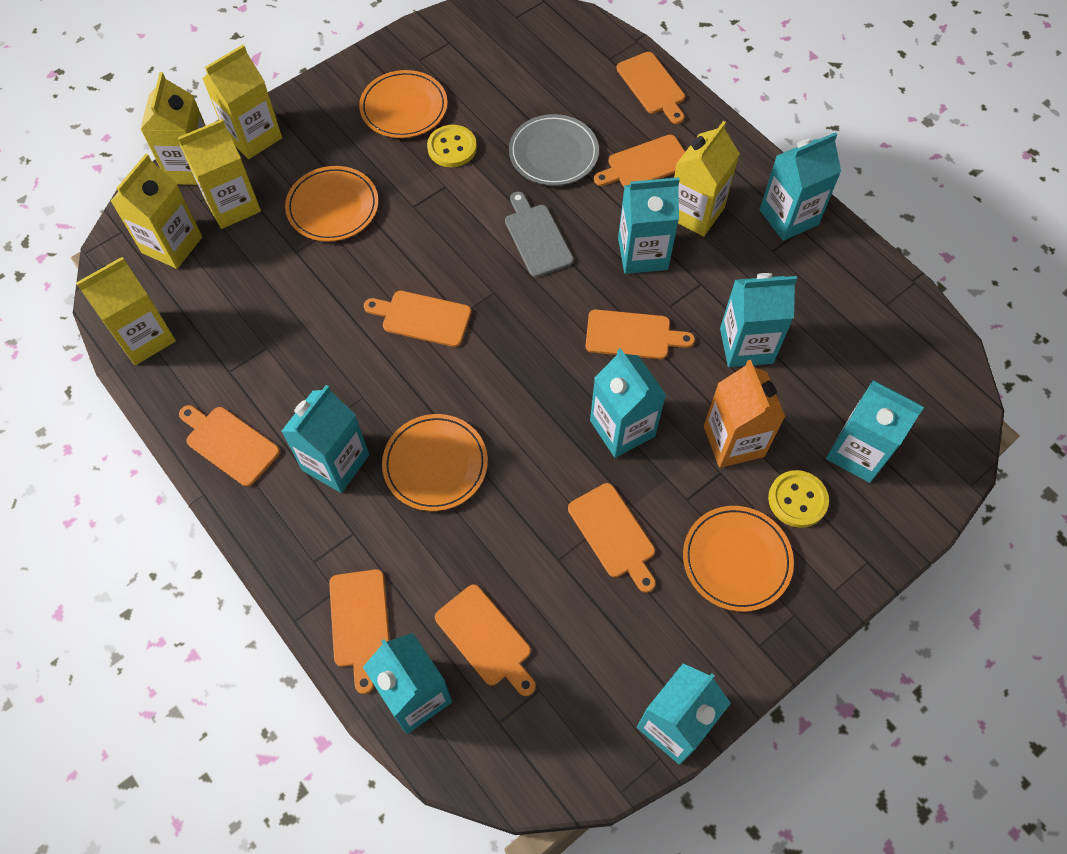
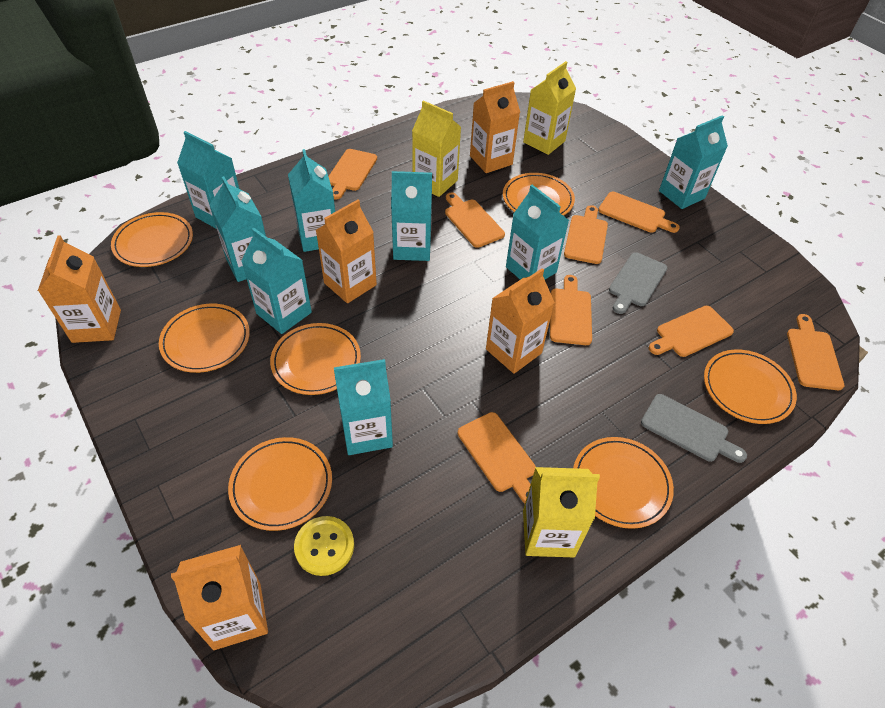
grey cutting board: 1 -> 2
grey plate: 1 -> 0
orange carton: 1 -> 5
orange plate: 4 -> 7
yellow button: 2 -> 1
yellow carton: 6 -> 3

